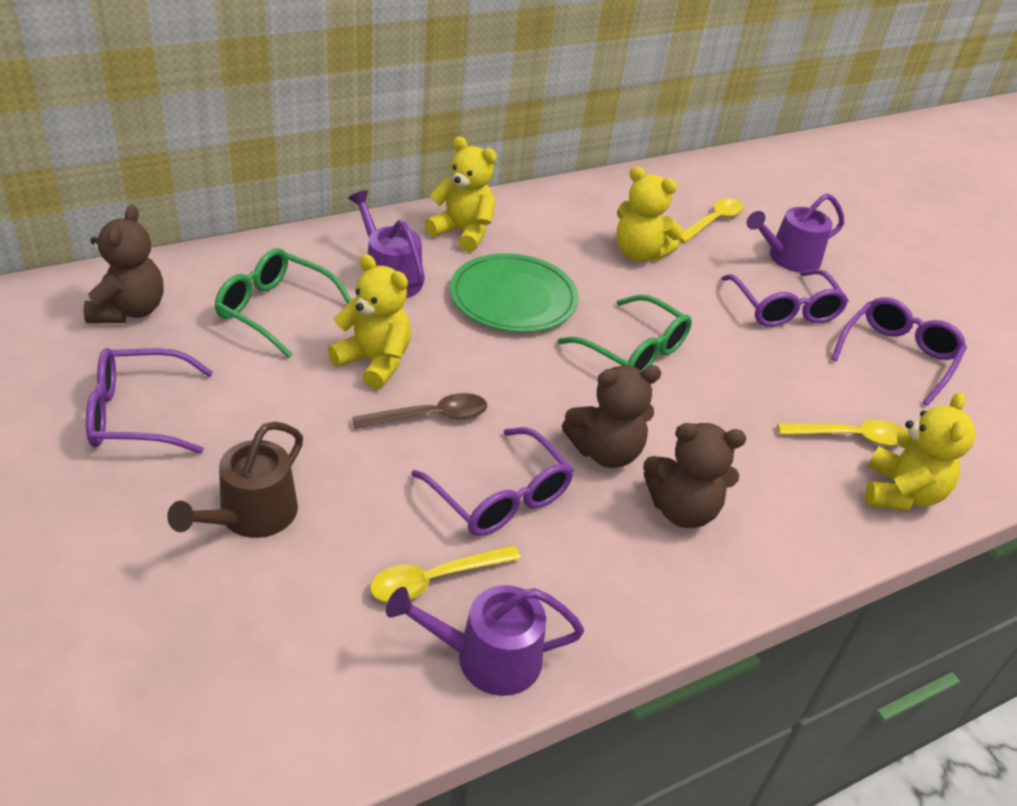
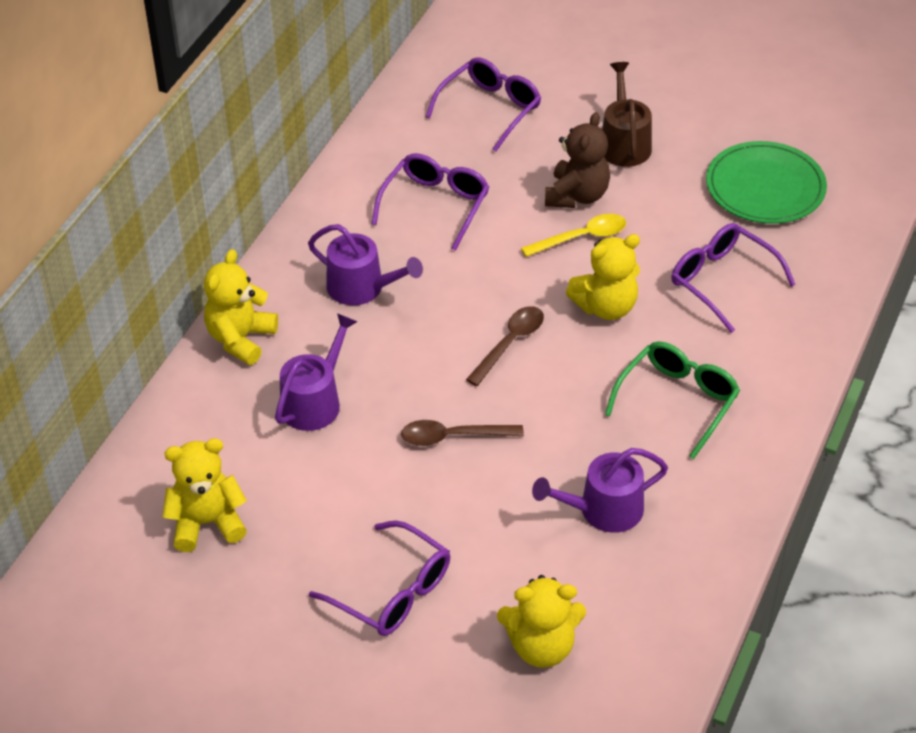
brown spoon: 1 -> 2
brown teddy bear: 3 -> 1
green glasses: 2 -> 1
yellow spoon: 3 -> 1

